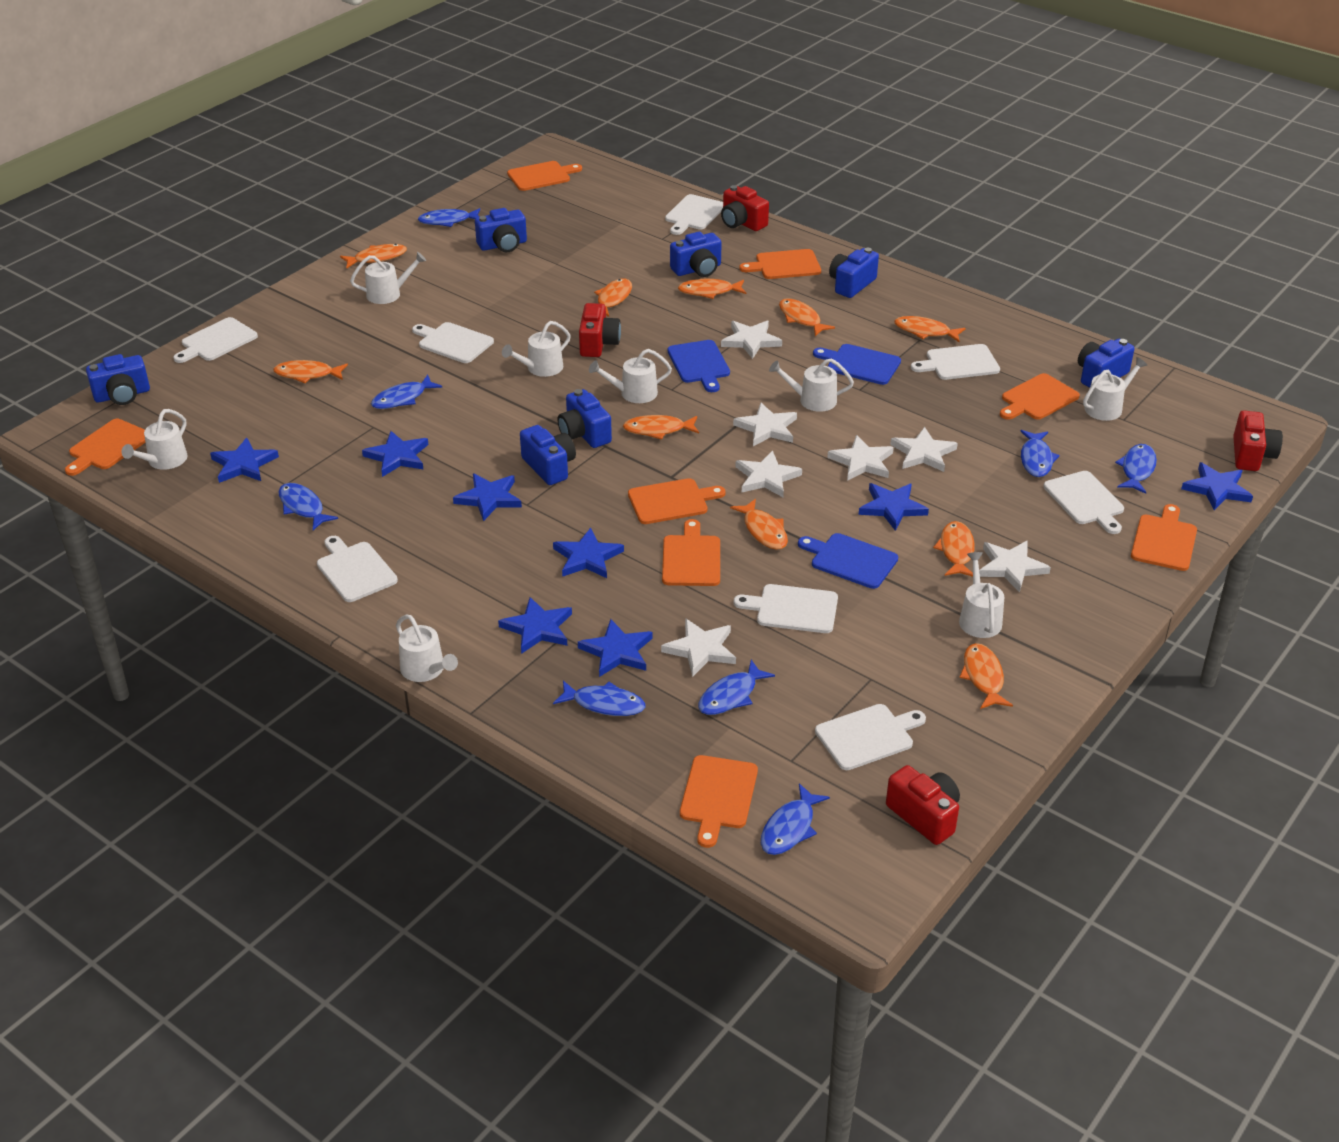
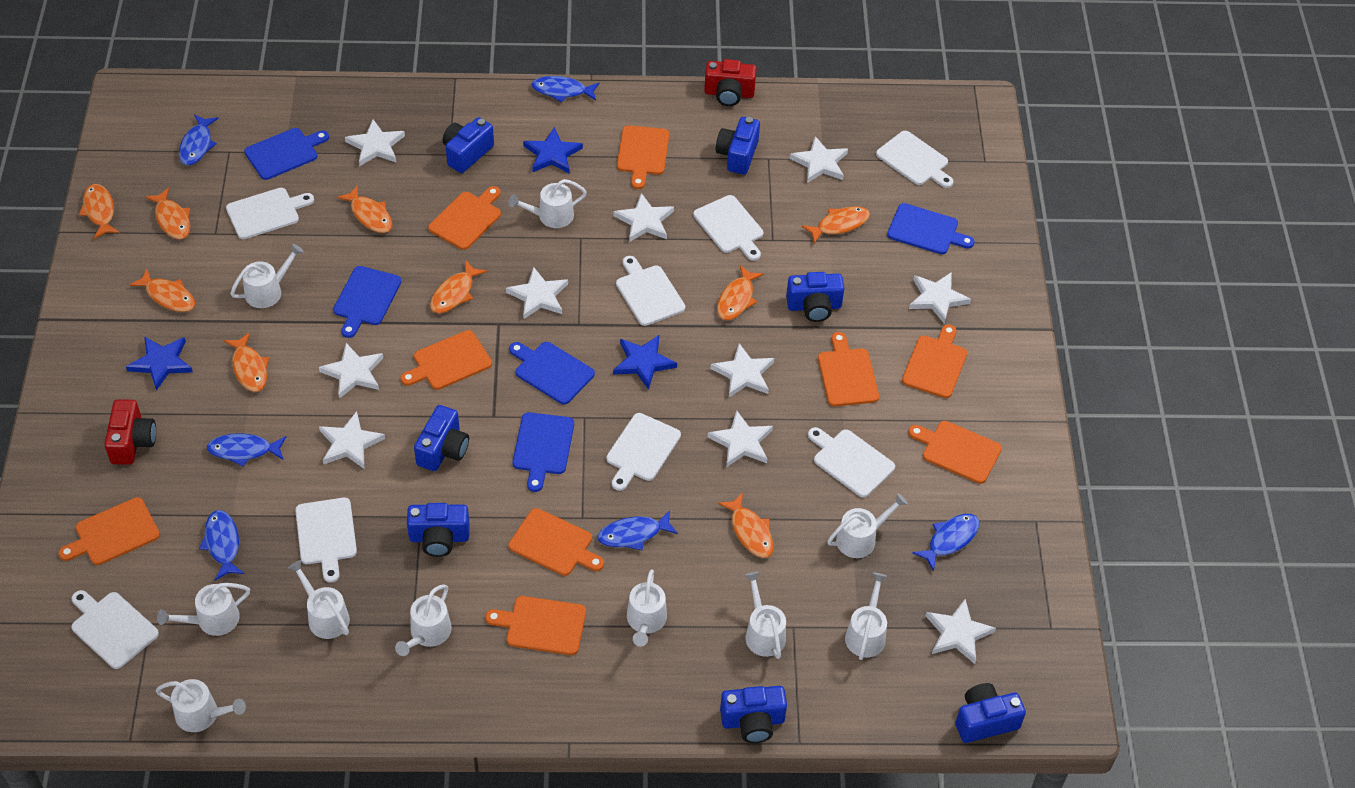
blue cutting board: 3 -> 5
blue fish: 8 -> 6
blue star: 8 -> 3
orange cutting board: 8 -> 9
orange fish: 10 -> 9
red camera: 4 -> 2
white star: 7 -> 10
white watering can: 8 -> 10

